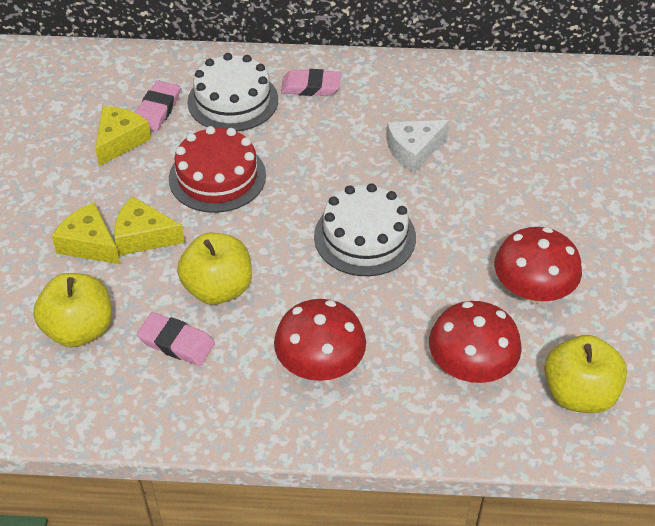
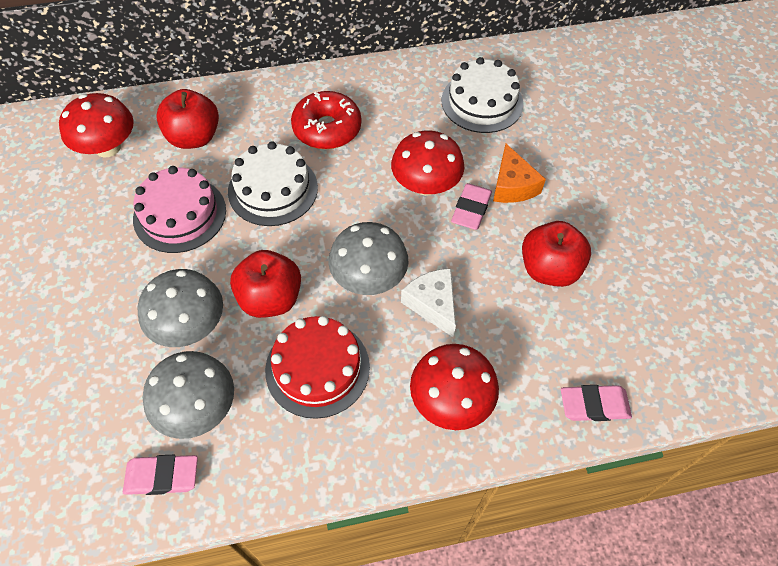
grey mushroom: 0 -> 3
orange cheese: 0 -> 1
pink cake: 0 -> 1
red apple: 0 -> 3
red donut: 0 -> 1
yellow apple: 3 -> 0
yellow cheese: 3 -> 0

